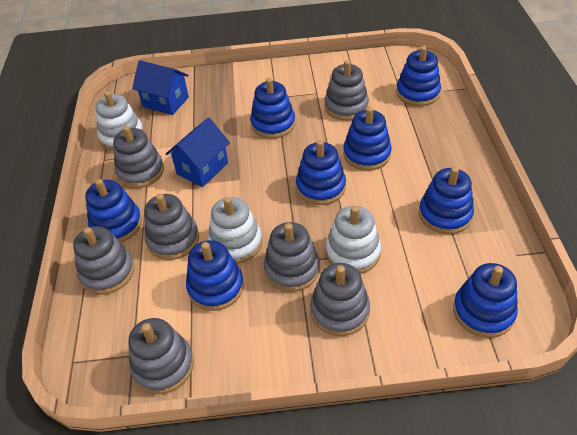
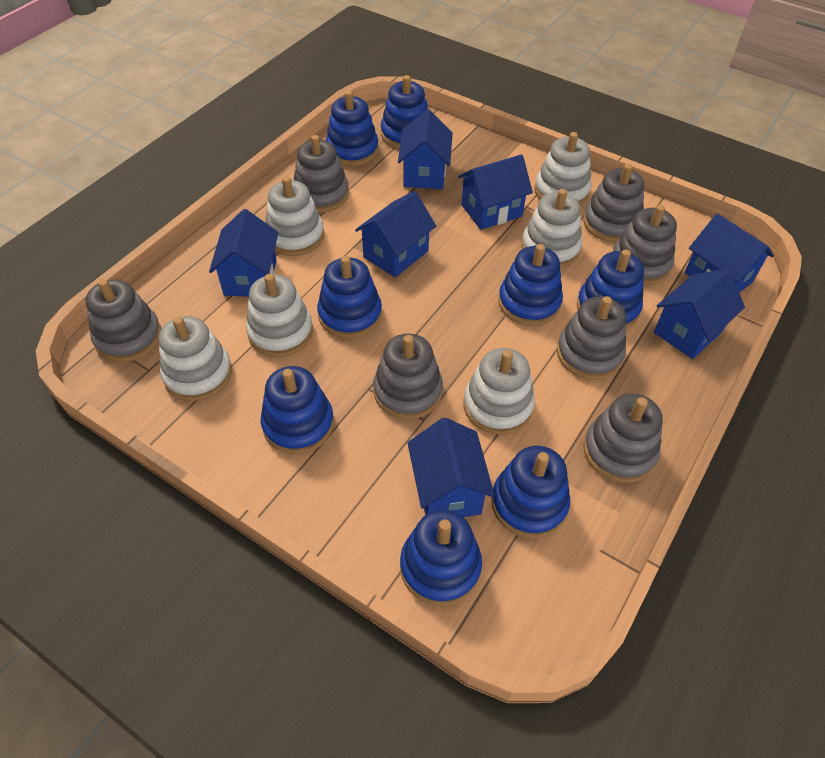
blue house: 2 -> 7
white stacking toy: 3 -> 6

